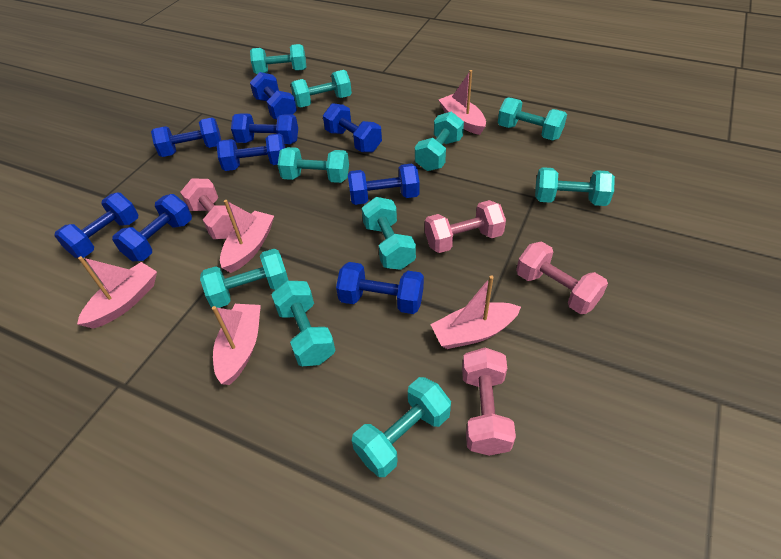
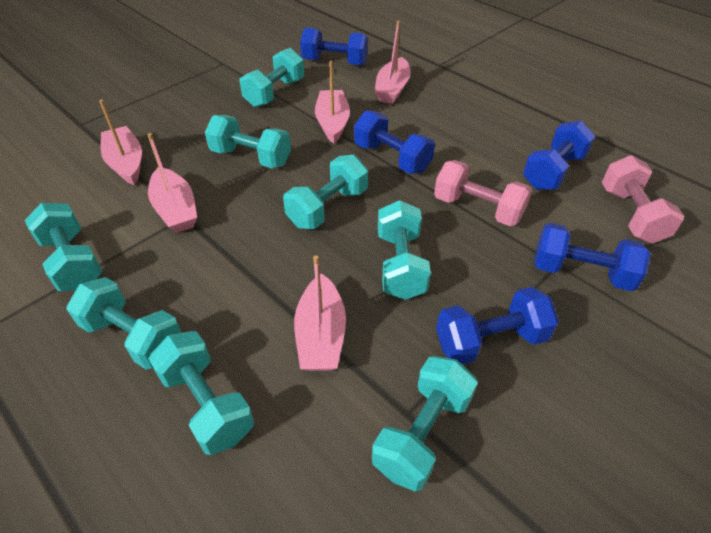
blue dumbbell: 9 -> 5
pink dumbbell: 4 -> 2
turquoise dumbbell: 10 -> 8

